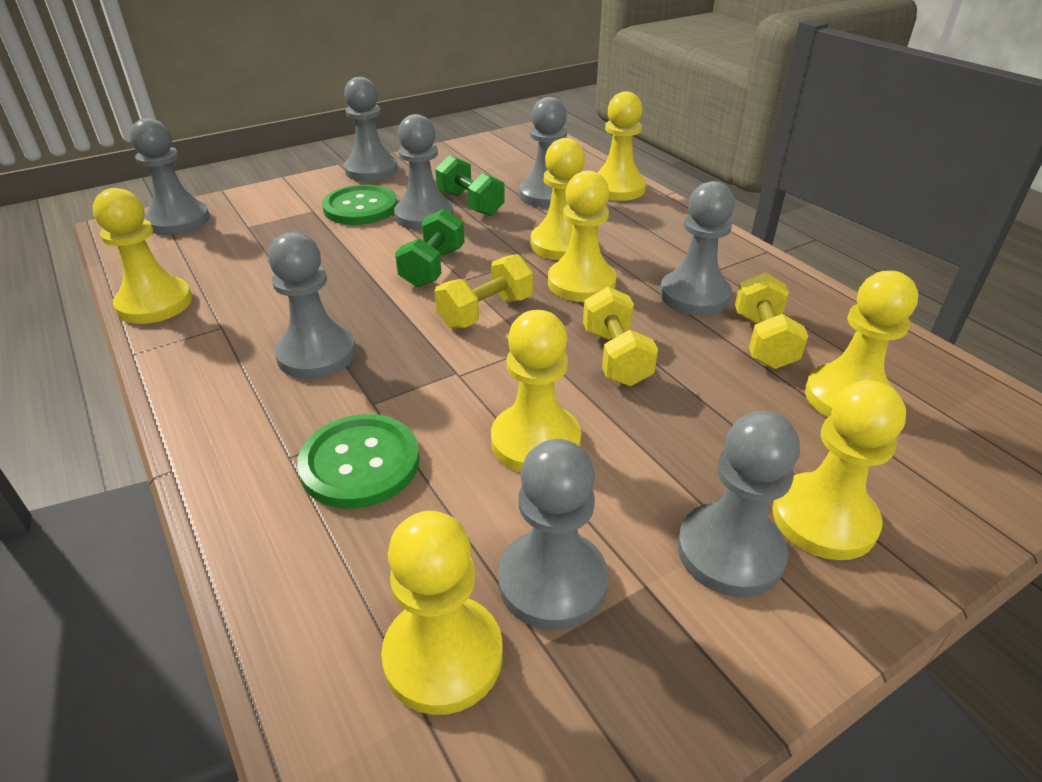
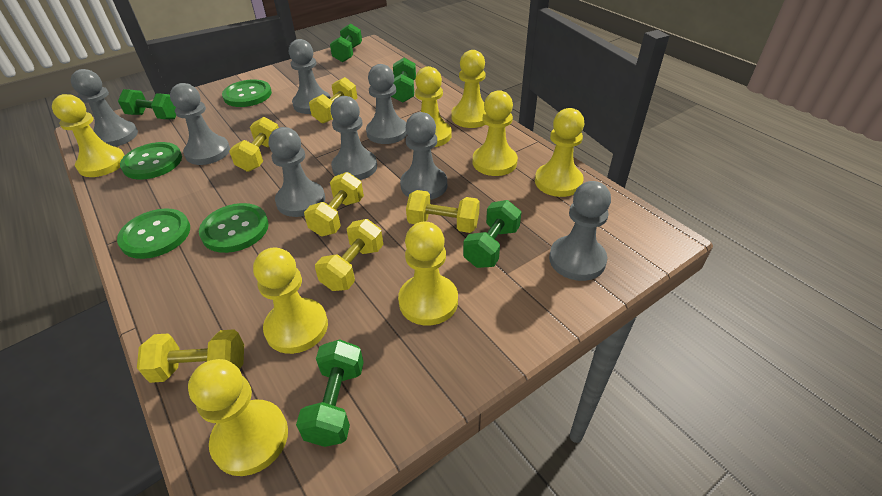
green button: 2 -> 4
green dumbbell: 2 -> 5
yellow dumbbell: 3 -> 6

